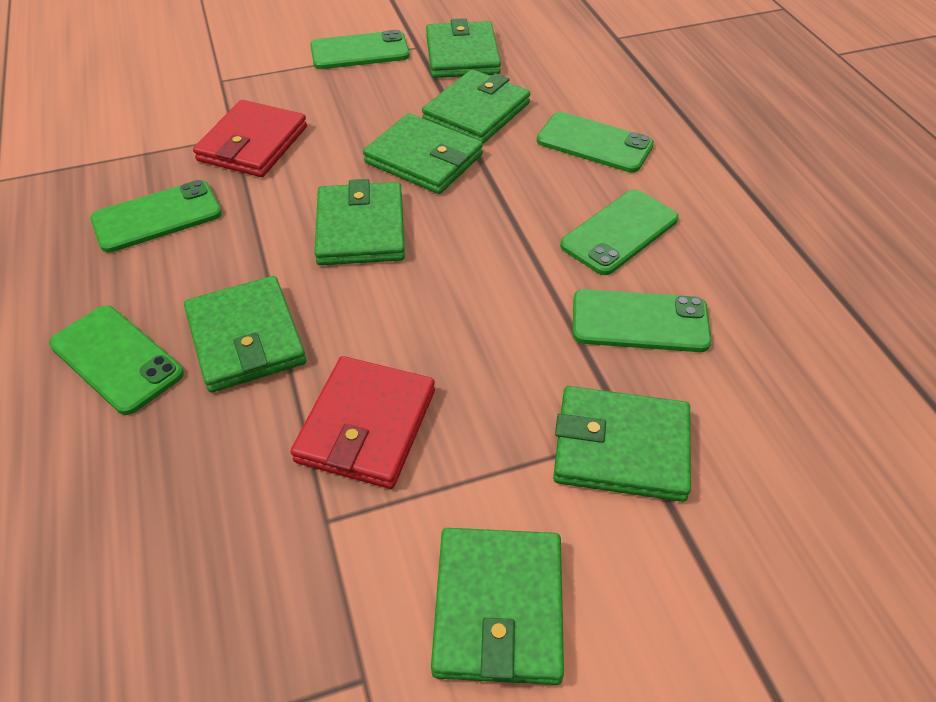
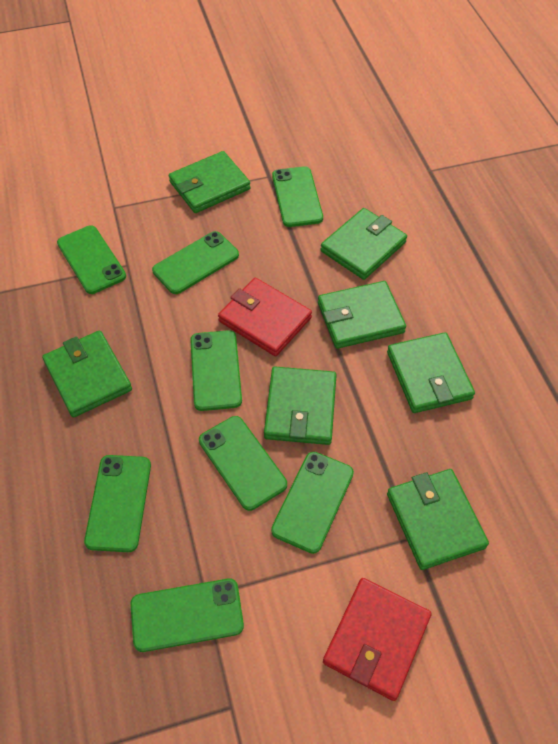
green phone: 6 -> 8

